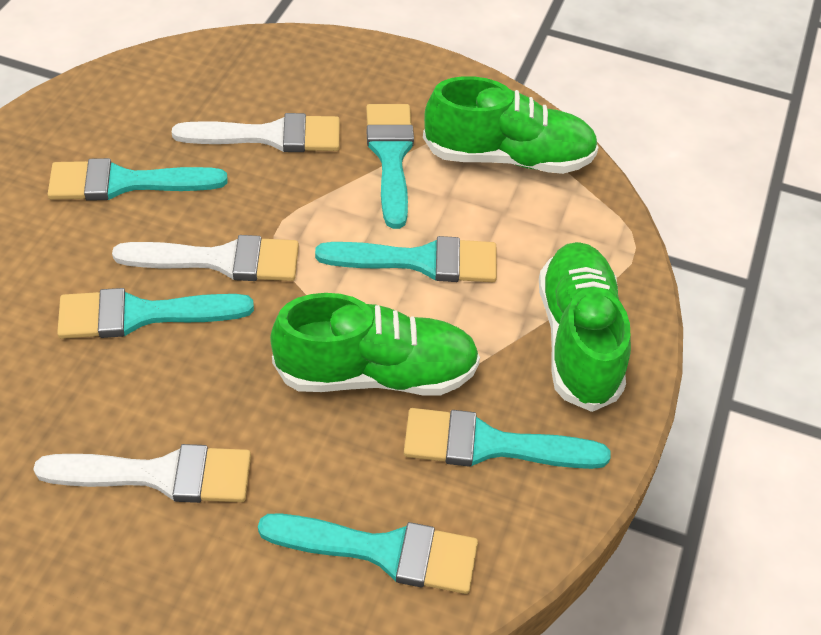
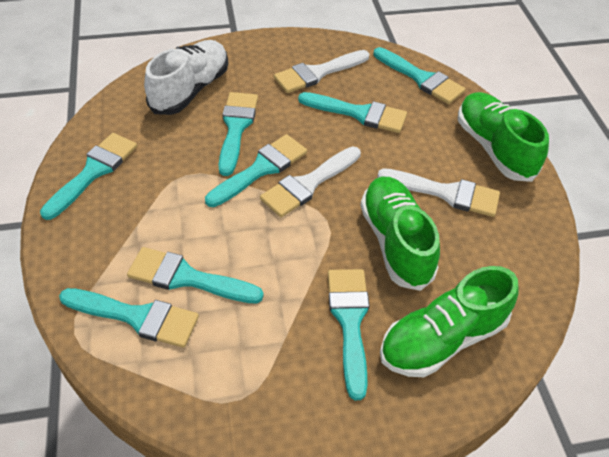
turquoise brush: 6 -> 8
white shoe: 0 -> 1

